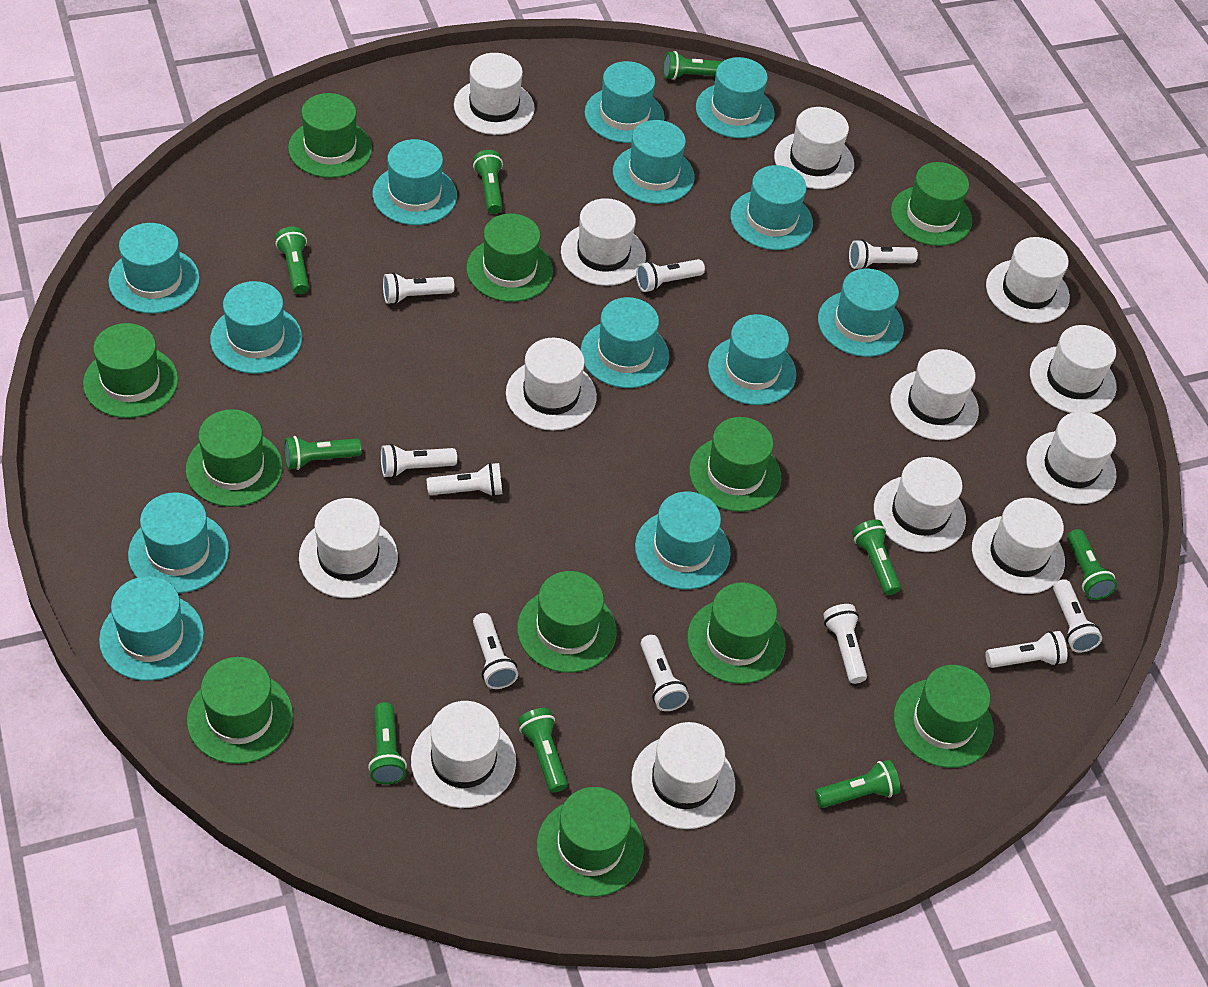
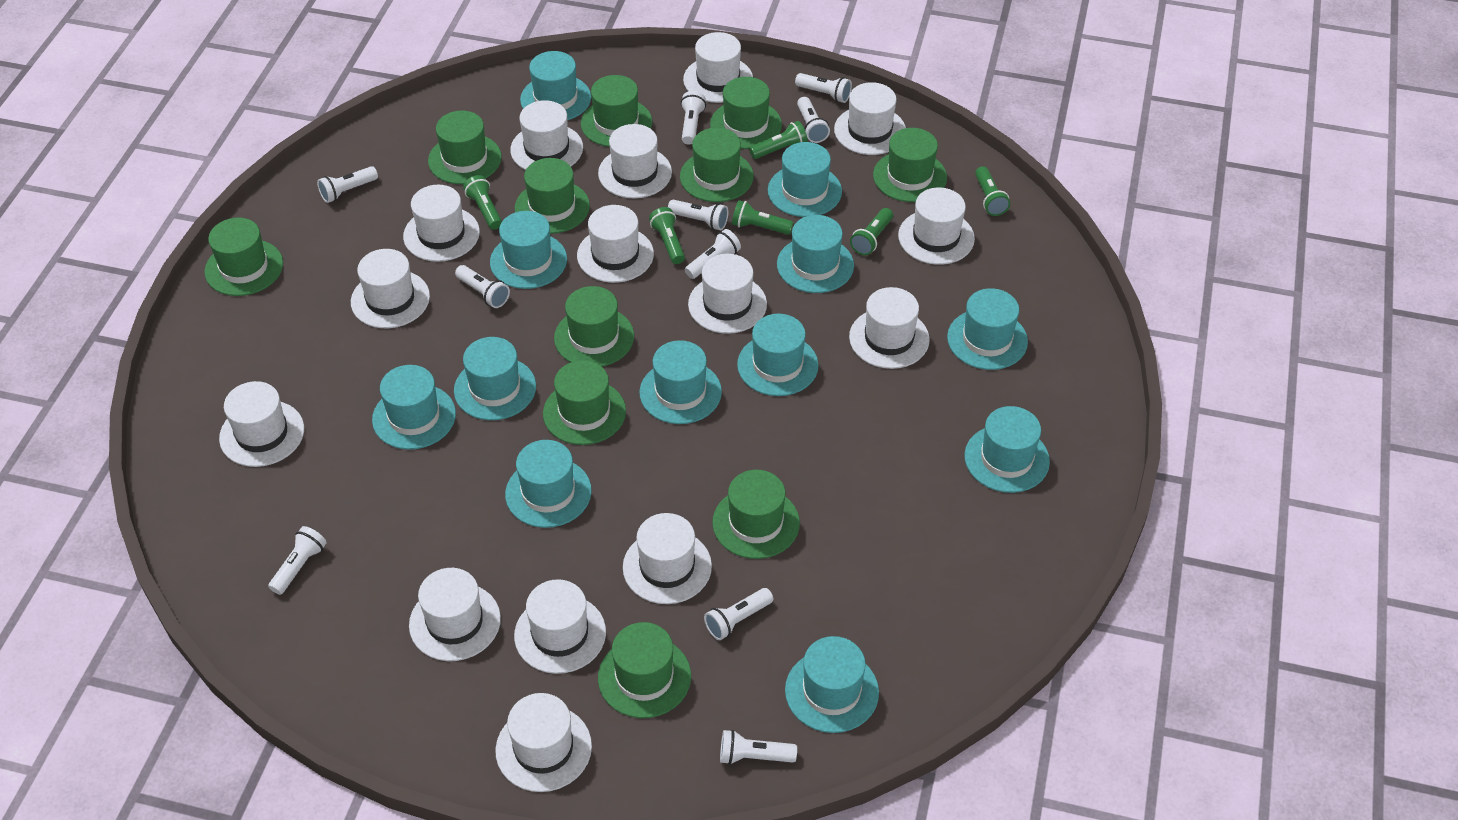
green flashlight: 9 -> 6
turquoise hat: 13 -> 12
white hat: 13 -> 15

